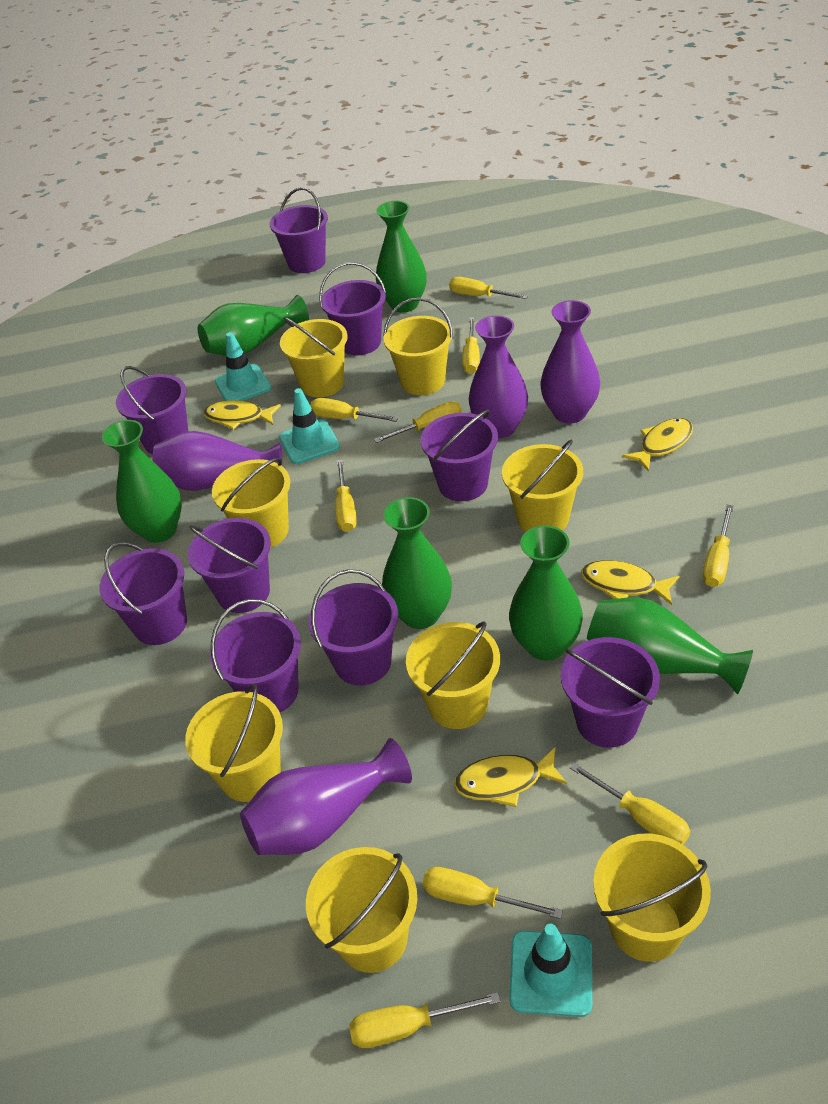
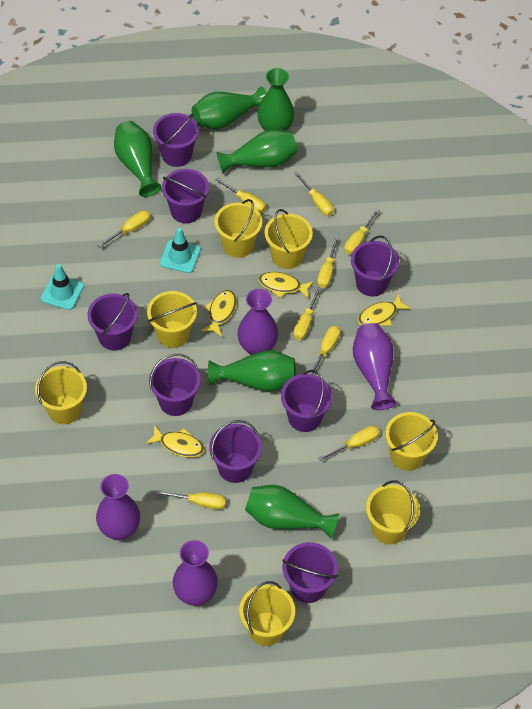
purple bucket: 9 -> 8
turquoise traffic cone: 3 -> 2
yellow bucket: 8 -> 7

